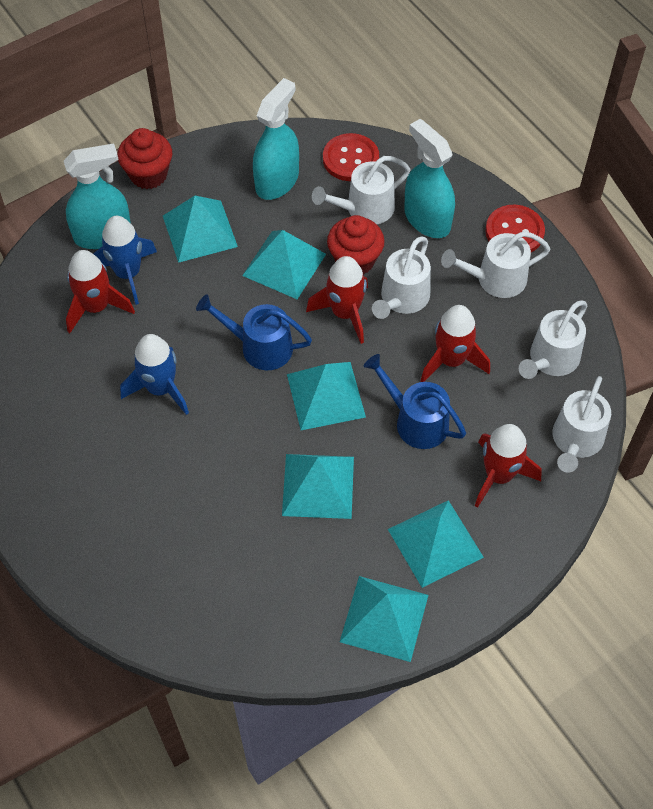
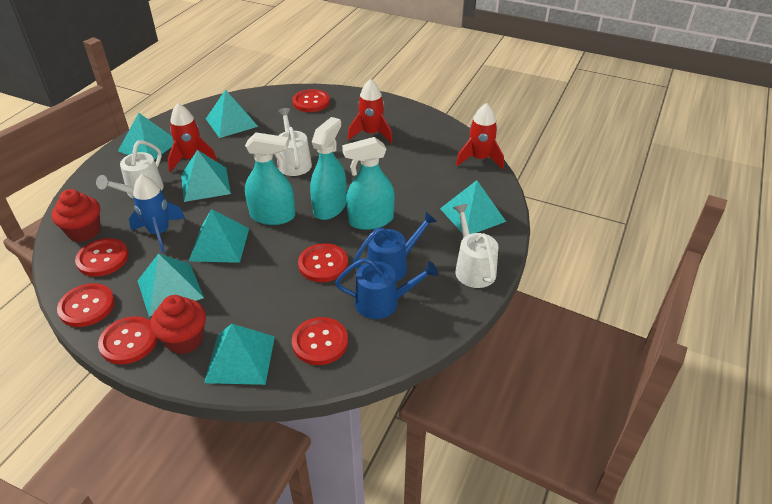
blue rocket: 2 -> 1
red button: 2 -> 6
red rocket: 4 -> 3
turquoise pyramid: 6 -> 7
white watering can: 5 -> 3

